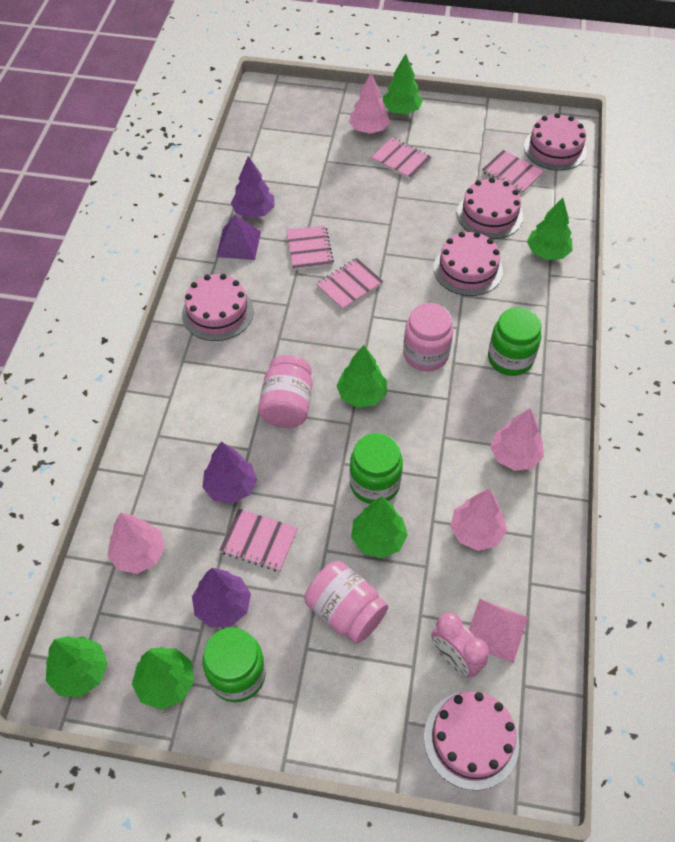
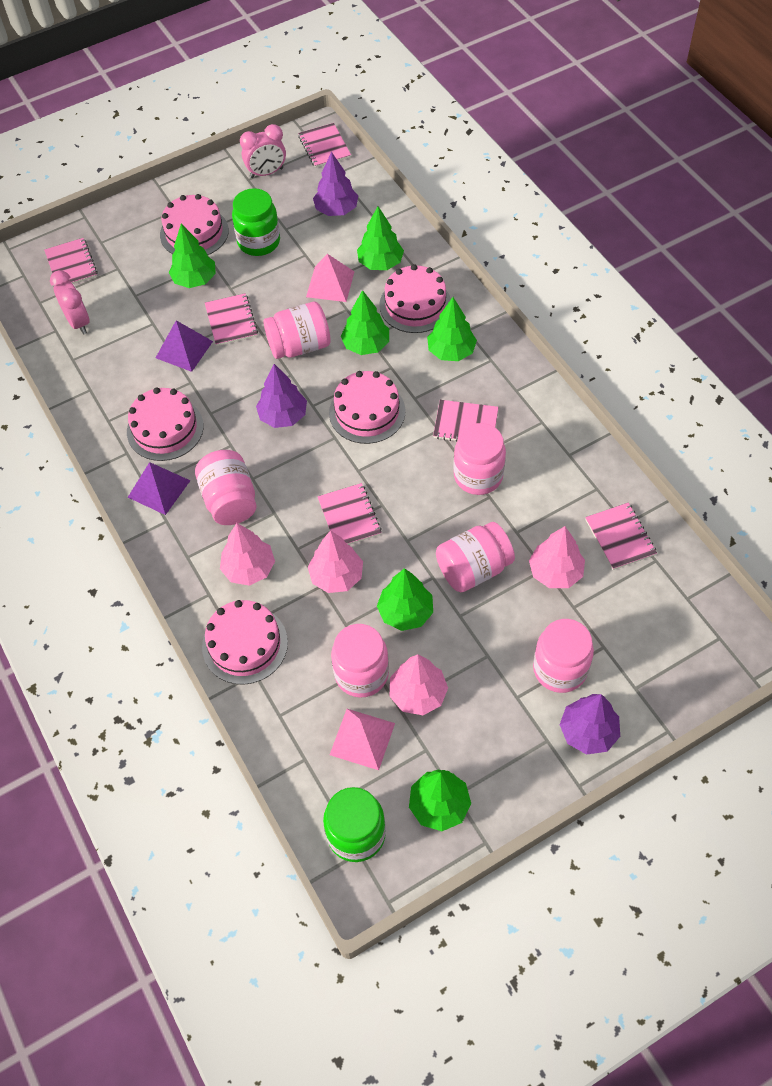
green jar: 3 -> 2
pink clock: 1 -> 2
pink jar: 3 -> 6
pink notebook: 5 -> 6
pink pyramid: 1 -> 2
purple pyramid: 1 -> 2

